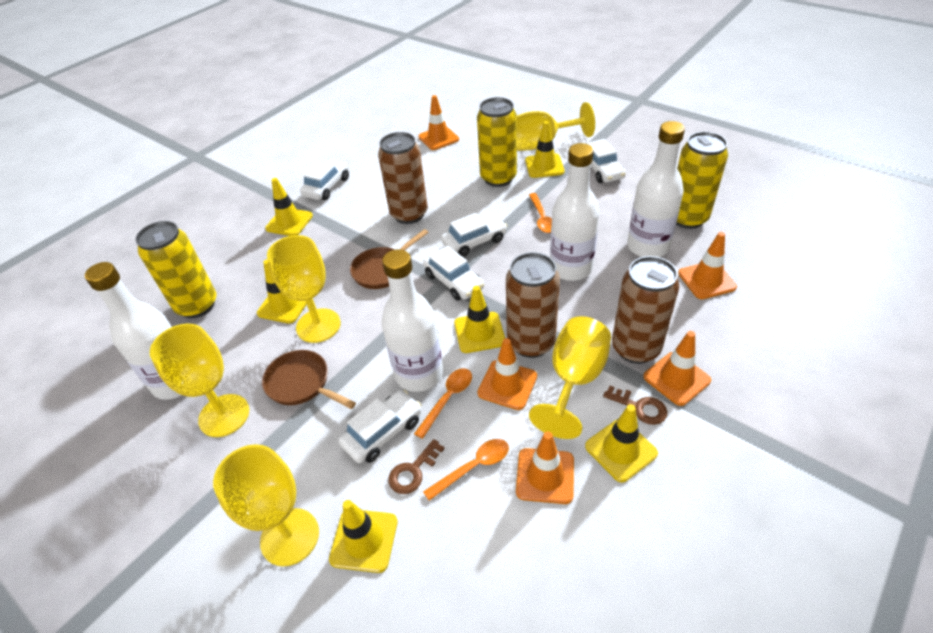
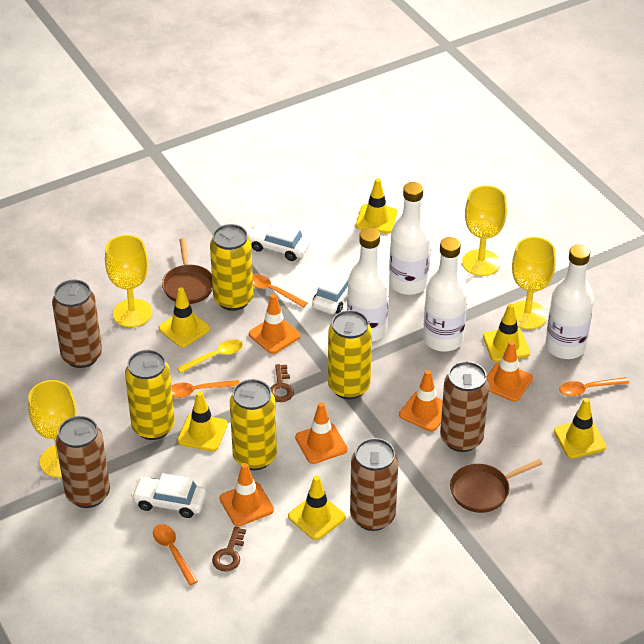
brown can: 3 -> 4
orange spoon: 3 -> 4
white car: 5 -> 3
yellow can: 3 -> 4
yellow goblet: 5 -> 4
yellow spoon: 0 -> 1

